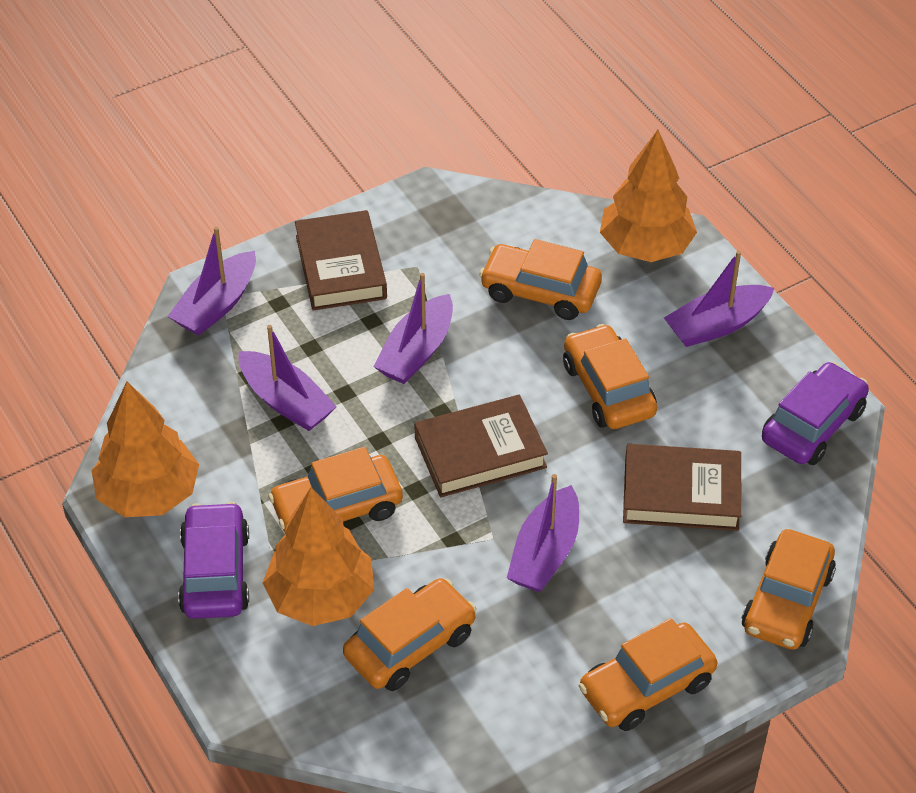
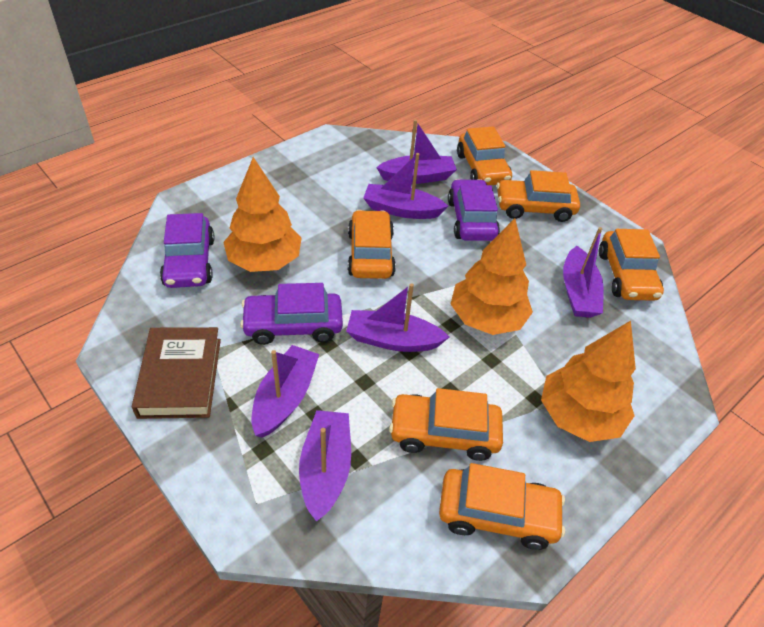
brown book: 3 -> 1
purple boat: 5 -> 6
purple car: 2 -> 3

